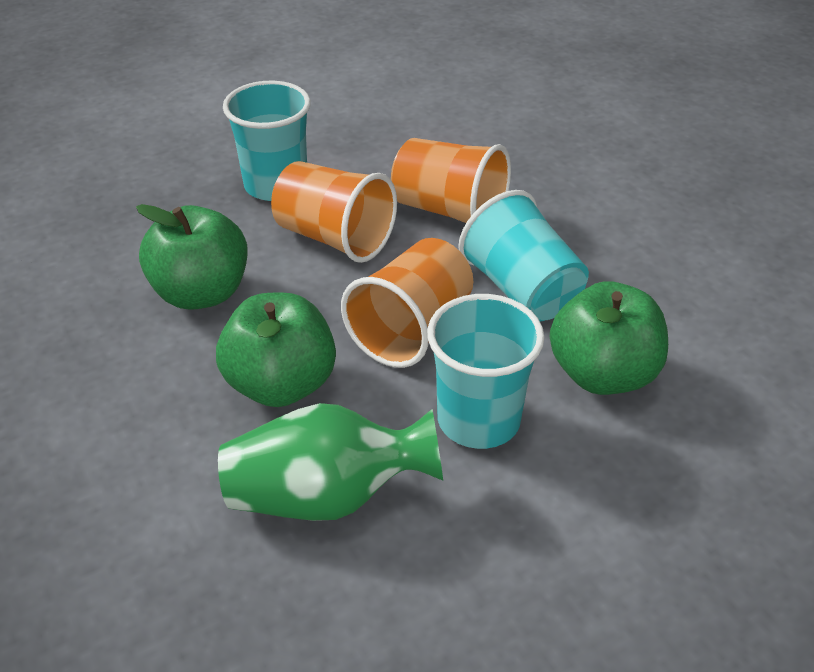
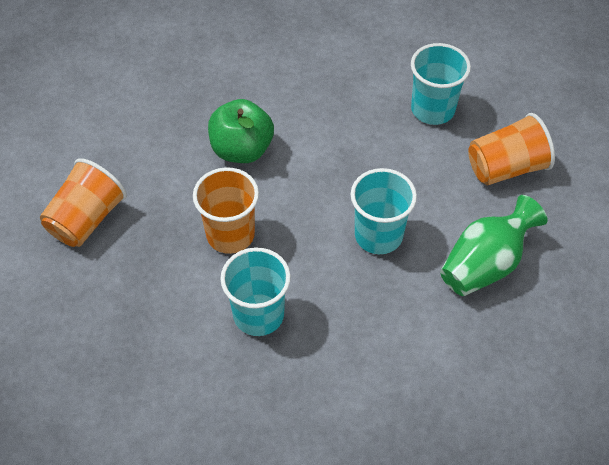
green apple: 3 -> 1

